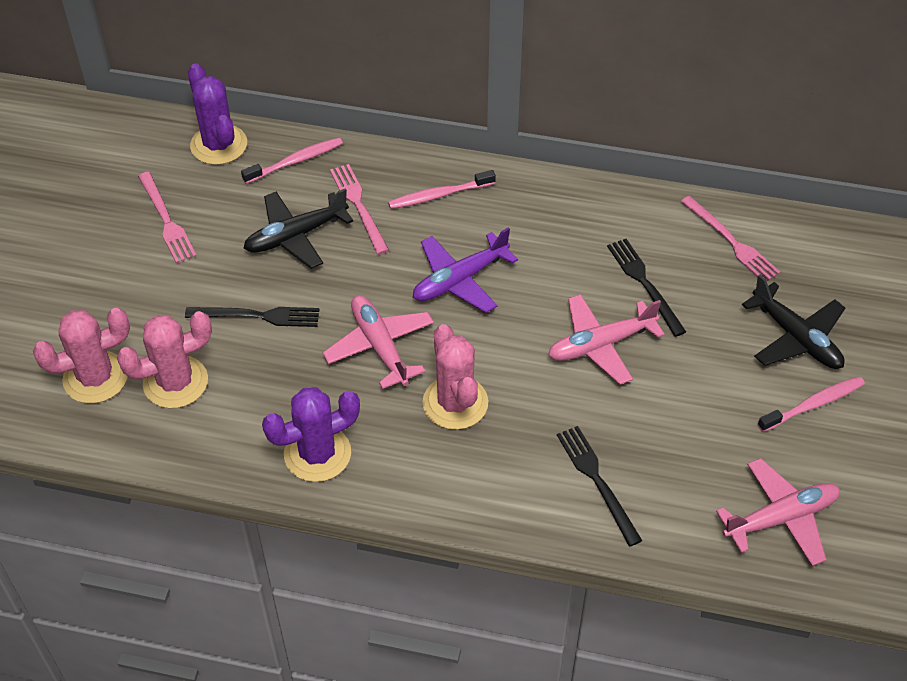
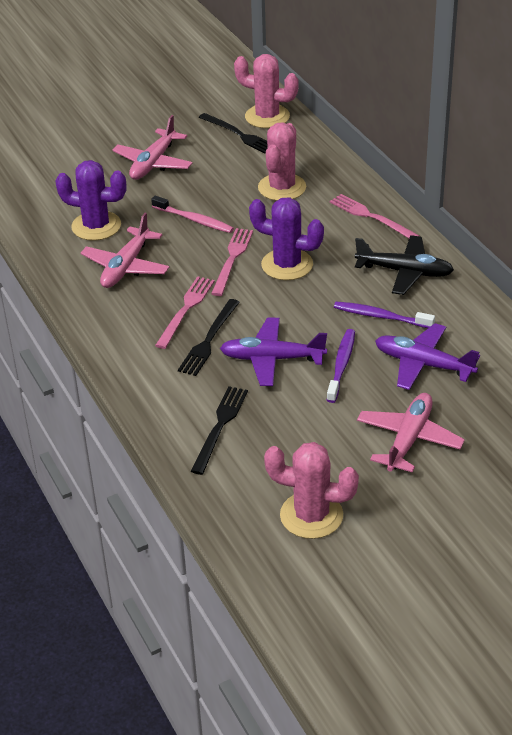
black plane: 2 -> 1
pink toothbrush: 3 -> 1
purple plane: 1 -> 2
purple toothbrush: 0 -> 2

